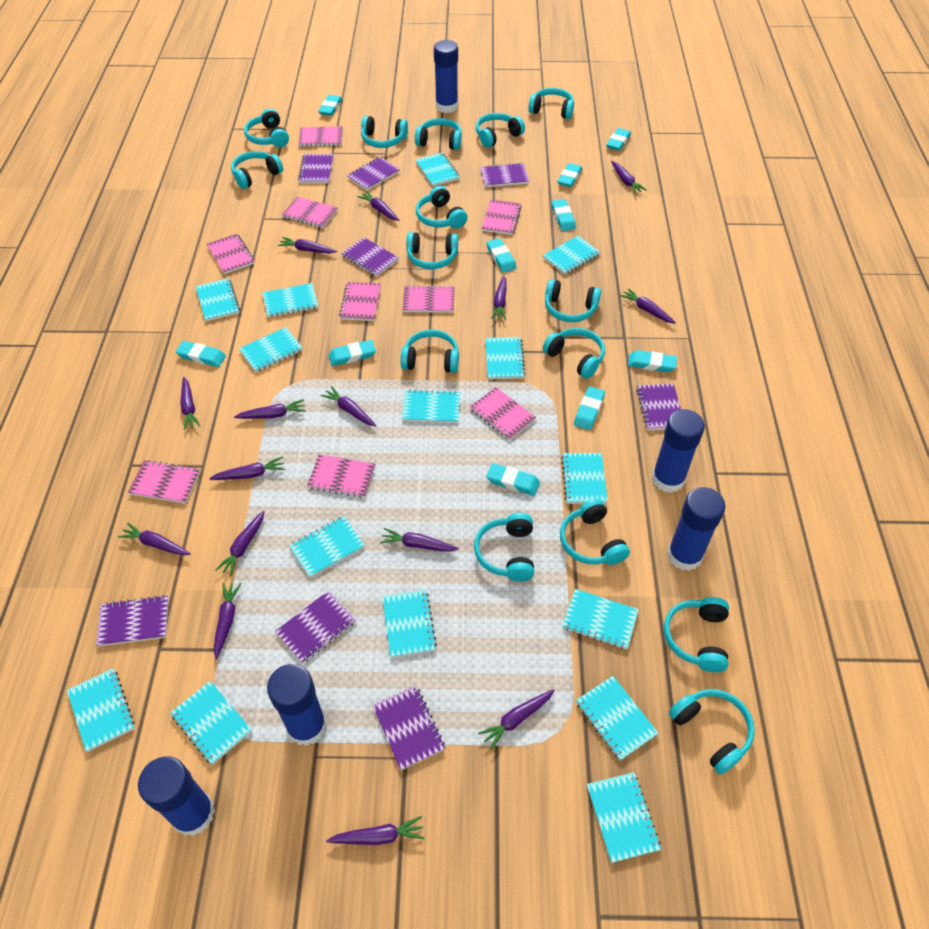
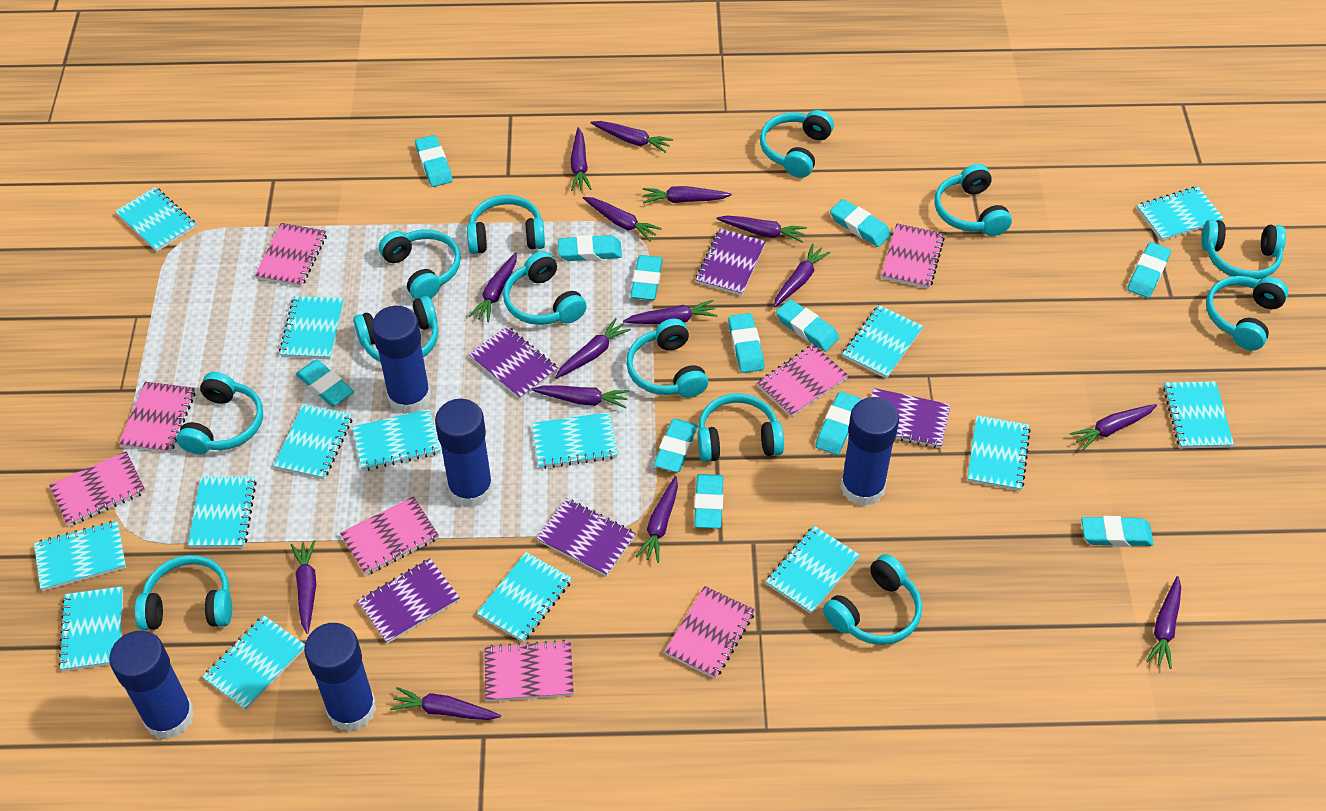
pink notebook: 9 -> 8
purple notebook: 8 -> 5
turquoise eraser: 10 -> 12
turquoise headphones: 15 -> 13

